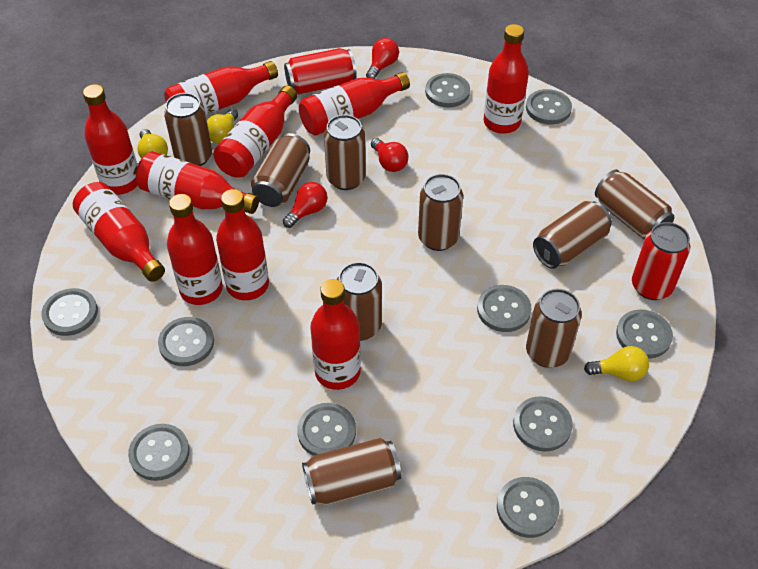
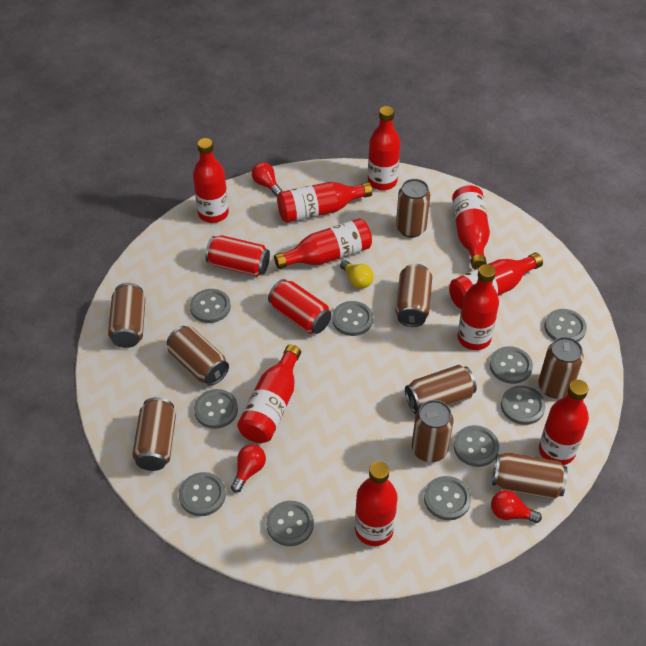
yellow light bulb: 3 -> 1

